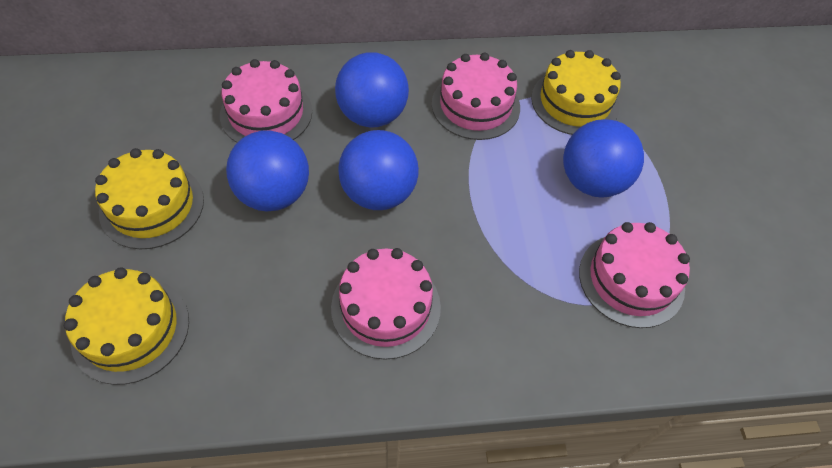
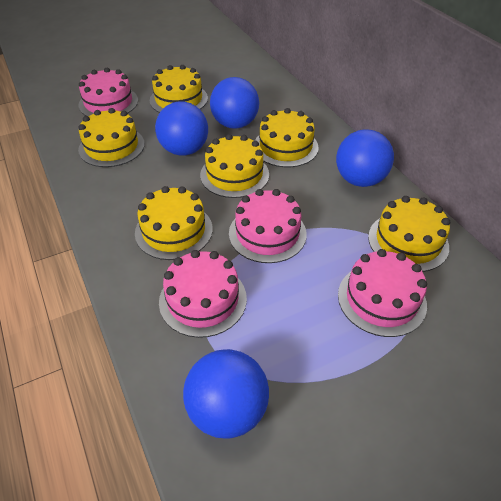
yellow cake: 3 -> 6

